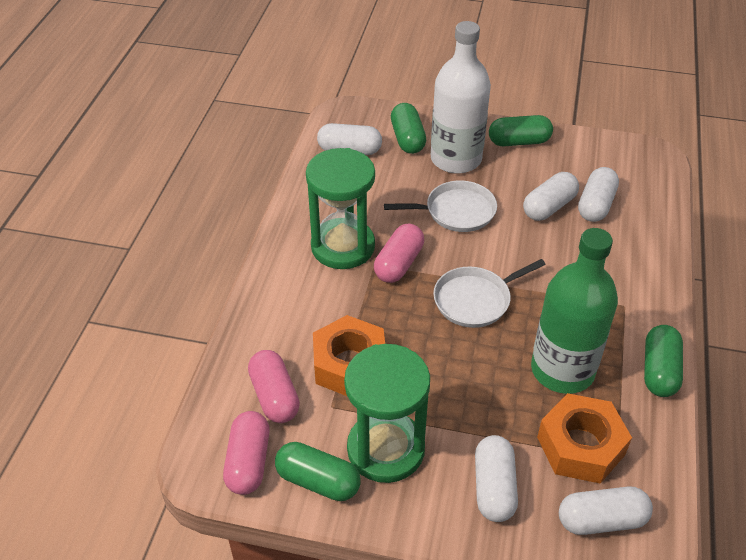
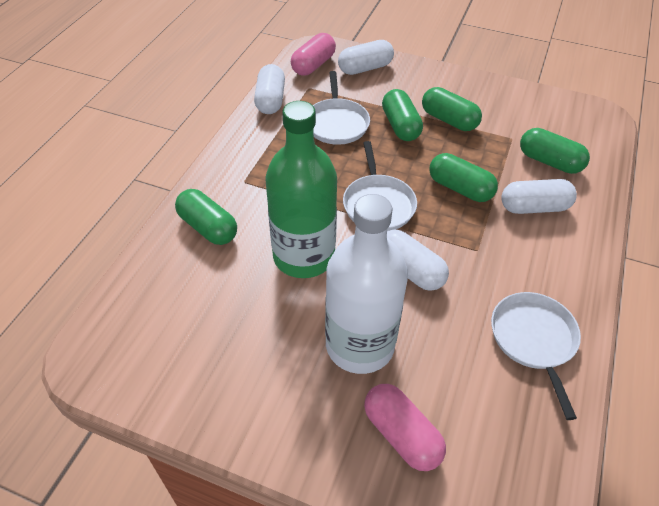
green capsule: 4 -> 5
green hourglass: 2 -> 0
orange nut: 2 -> 0
pink capsule: 3 -> 2
white capsule: 5 -> 4
white pan: 2 -> 3

